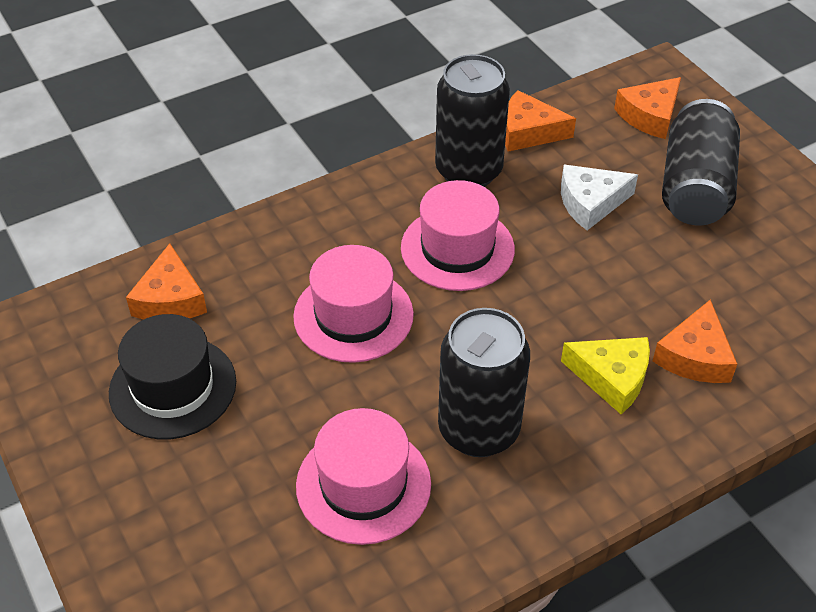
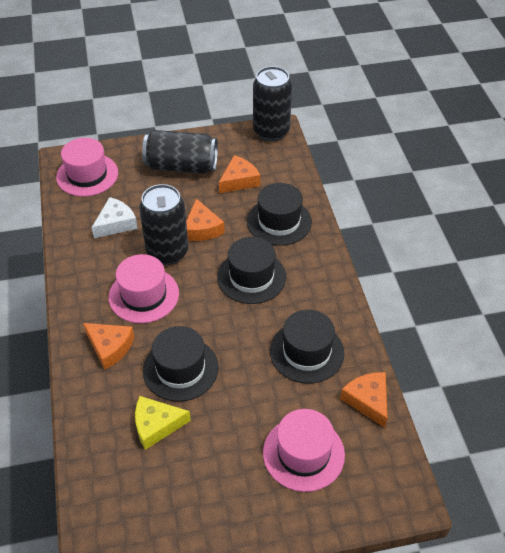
black hat: 1 -> 4

